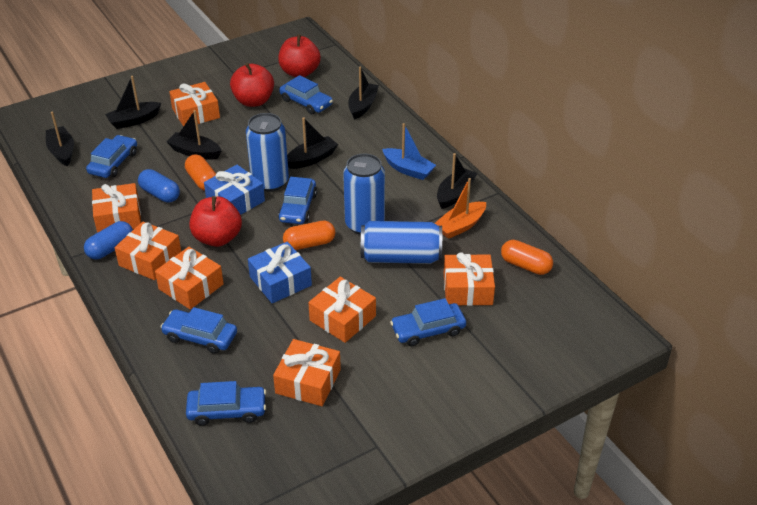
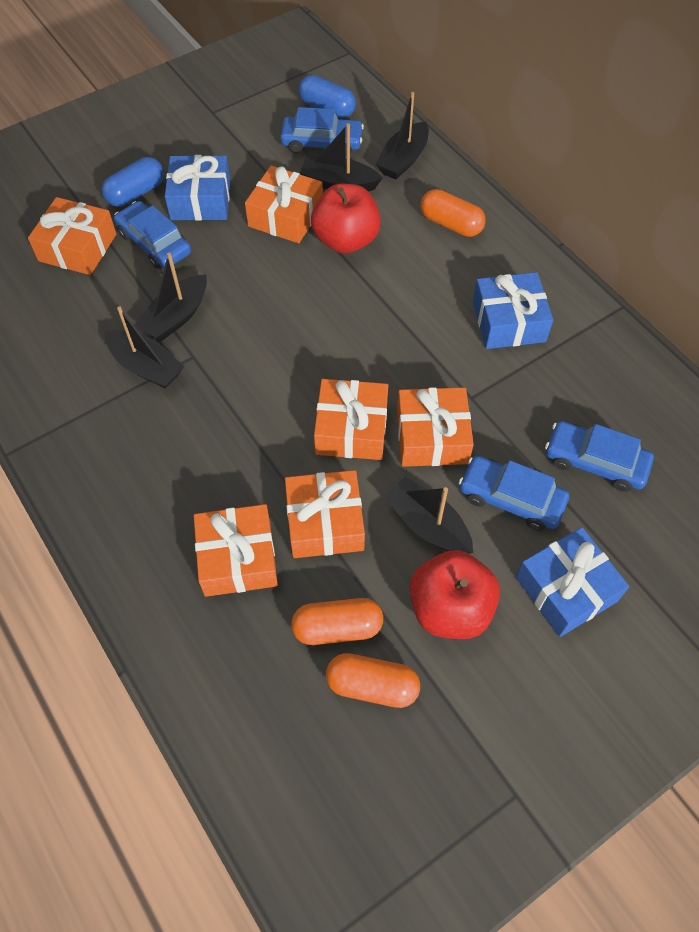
black boat: 6 -> 5
blue boat: 1 -> 0
blue can: 3 -> 0
blue car: 6 -> 4
blue gift: 2 -> 3
orange boat: 1 -> 0
orange gift: 7 -> 6
red apple: 3 -> 2

